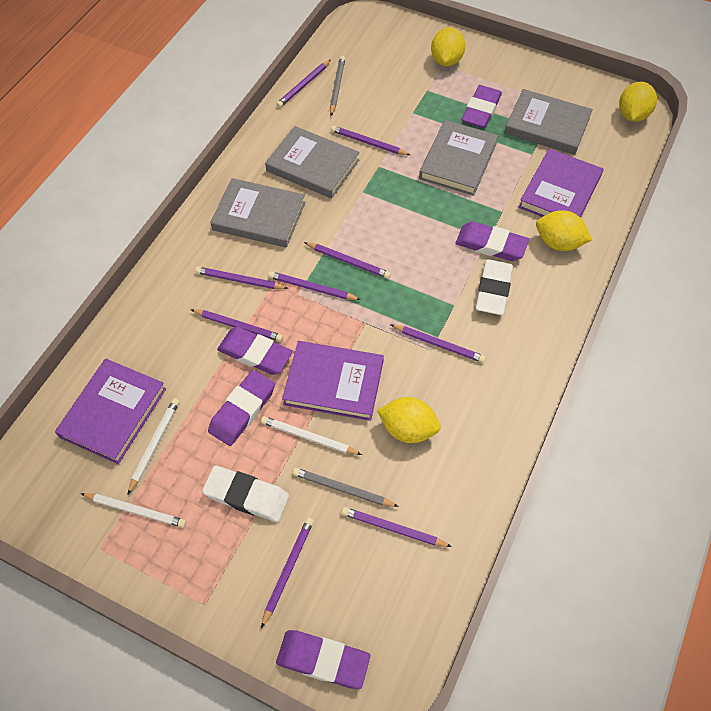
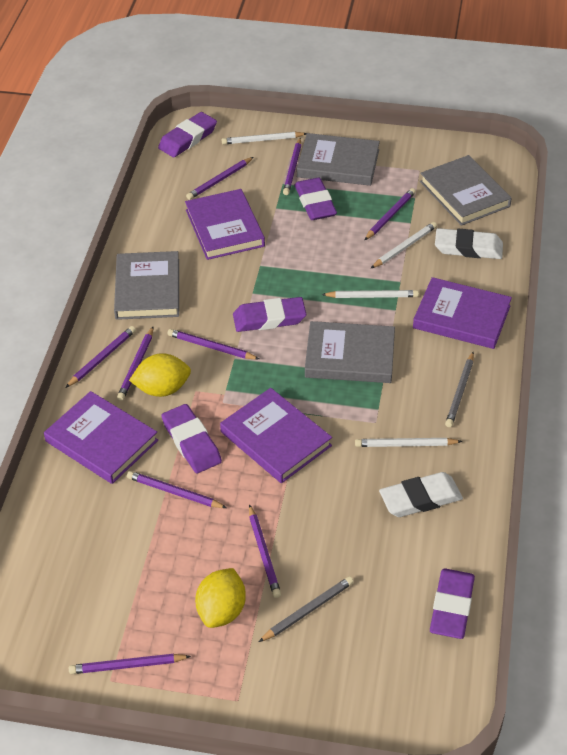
purple book: 3 -> 4
white pencil: 3 -> 4
yellow lemon: 4 -> 2

